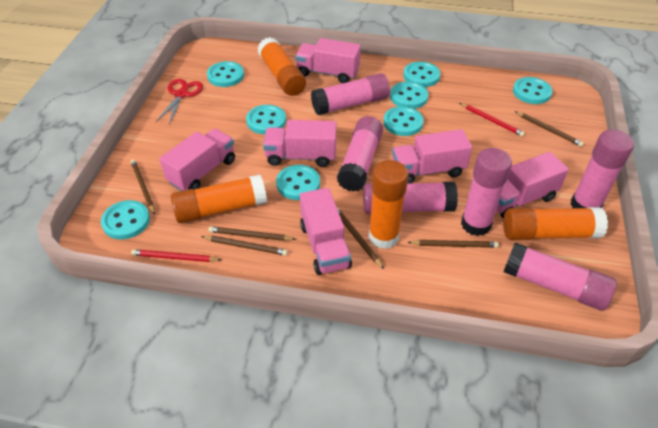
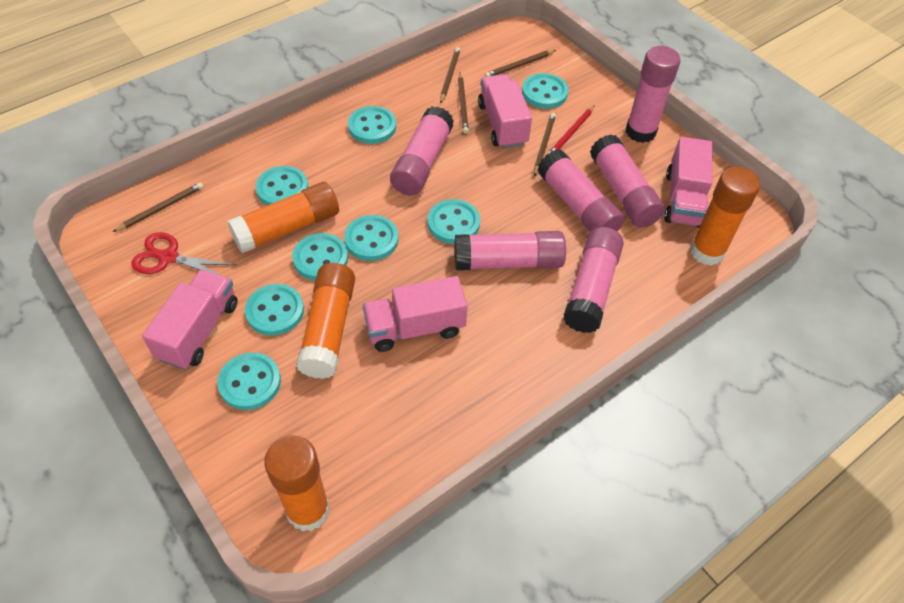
brown pencil: 6 -> 5
pink truck: 6 -> 4
red pencil: 2 -> 1

